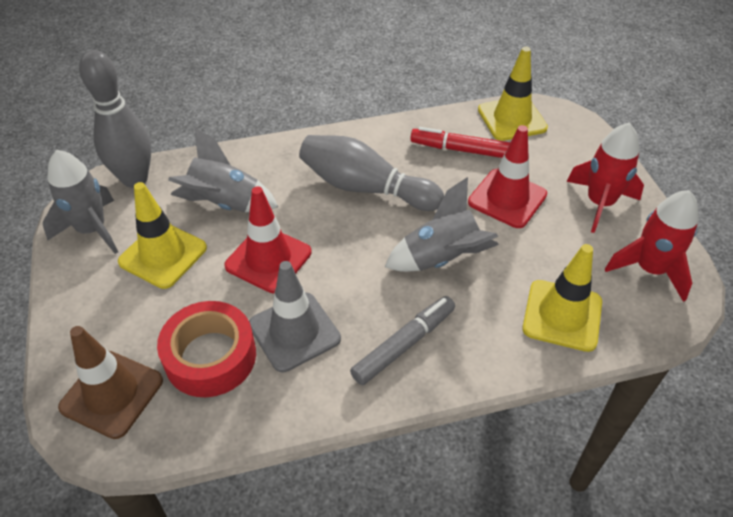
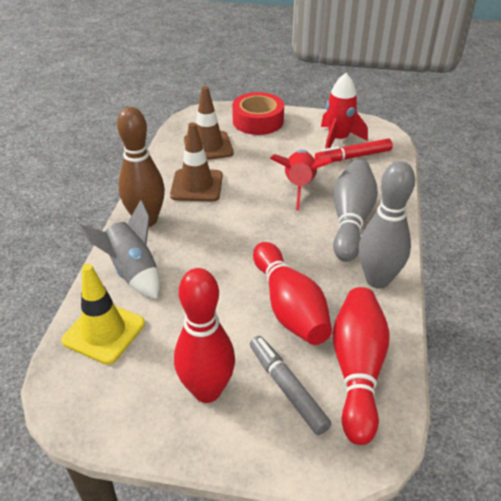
brown bowling pin: 0 -> 1
brown traffic cone: 1 -> 2
grey rocket: 3 -> 1
grey traffic cone: 1 -> 0
red bowling pin: 0 -> 3
red traffic cone: 2 -> 0
yellow traffic cone: 3 -> 1

